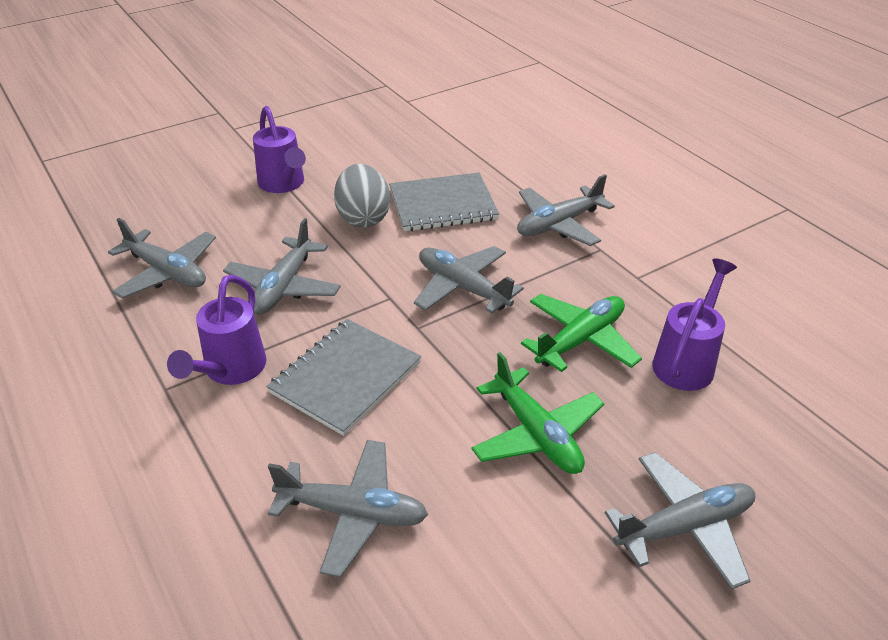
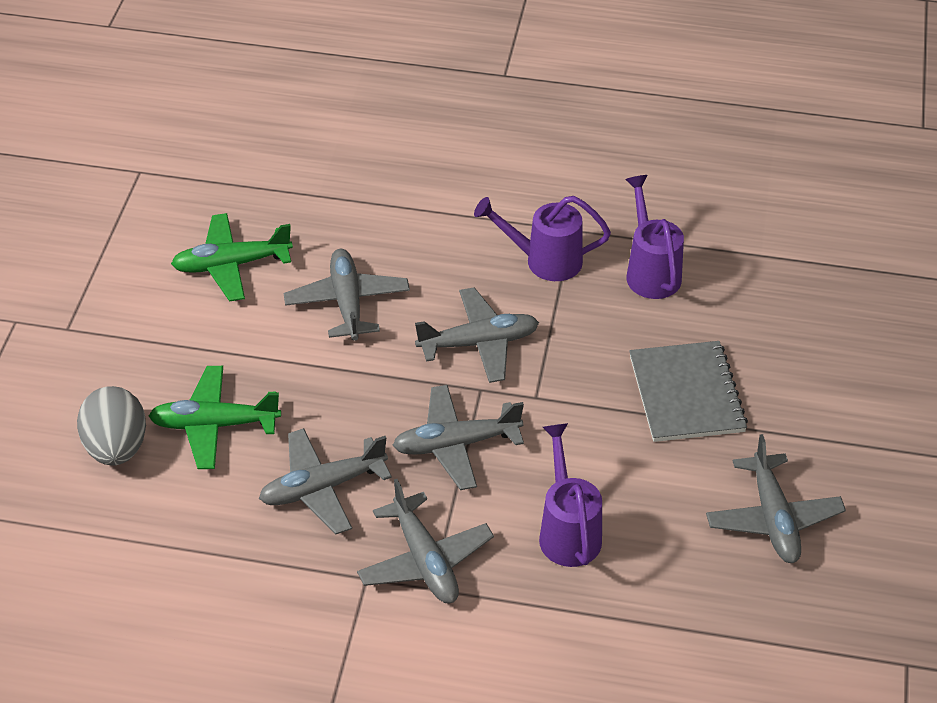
grey notebook: 2 -> 1

